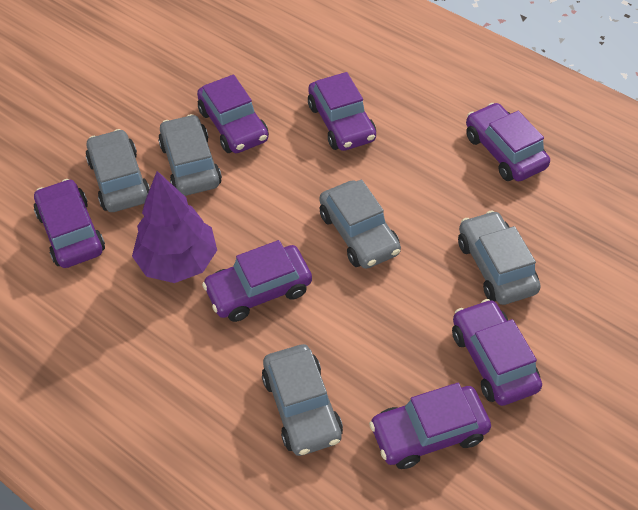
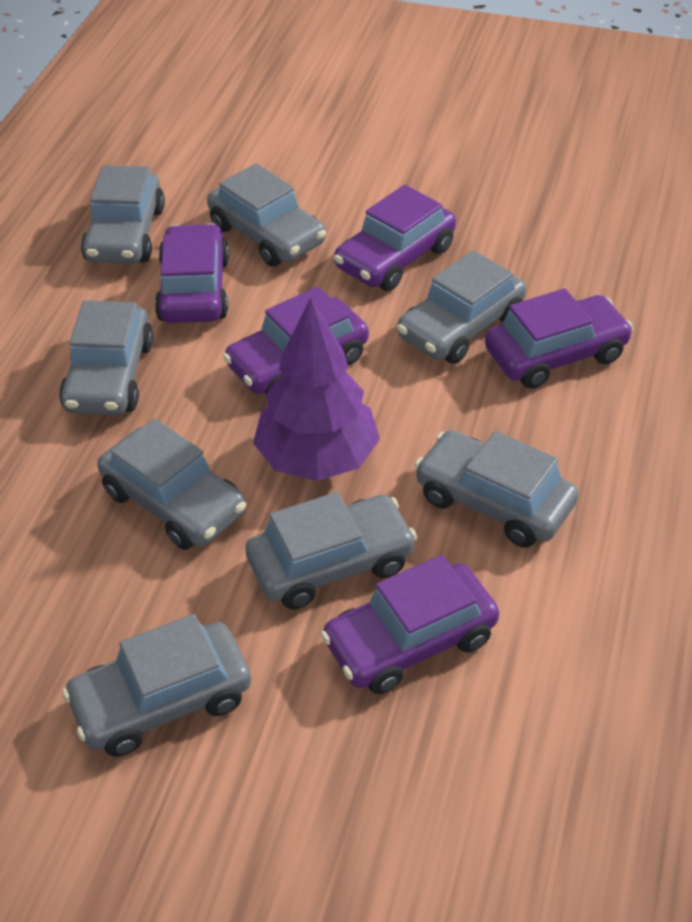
grey car: 5 -> 8
purple car: 7 -> 5

